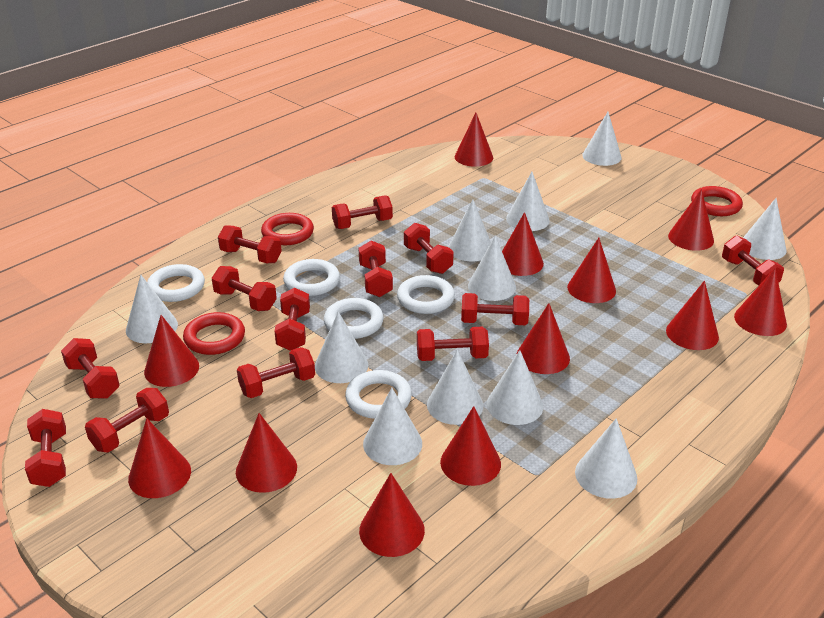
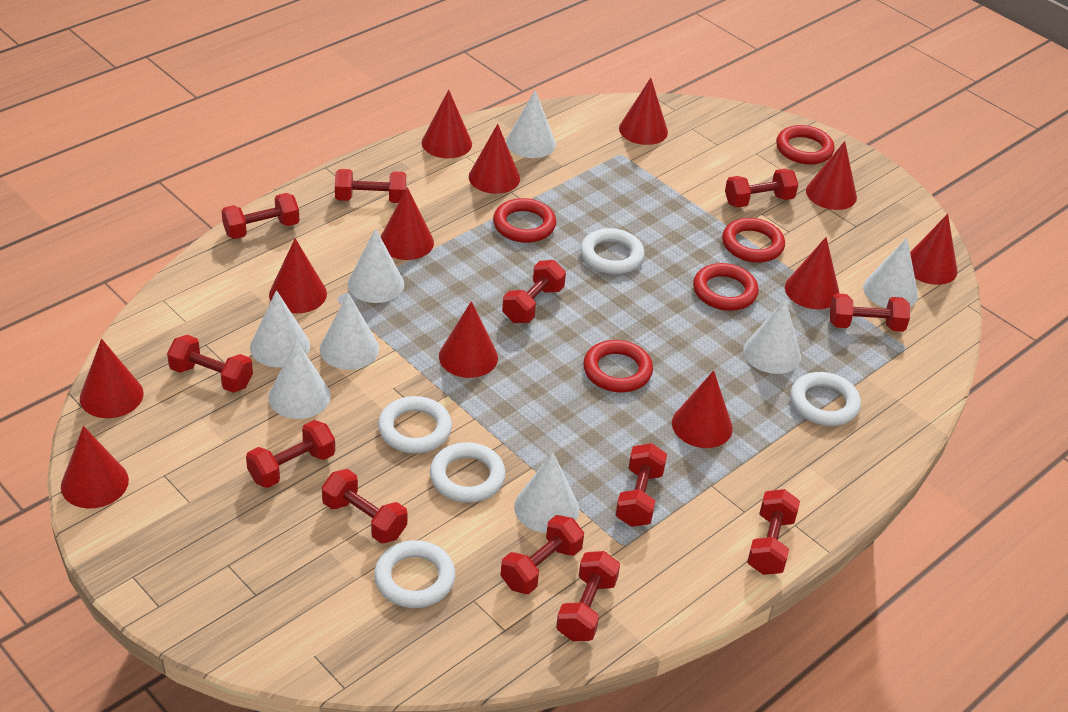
red dumbbell: 13 -> 12
red ring: 3 -> 5
white cone: 11 -> 8

